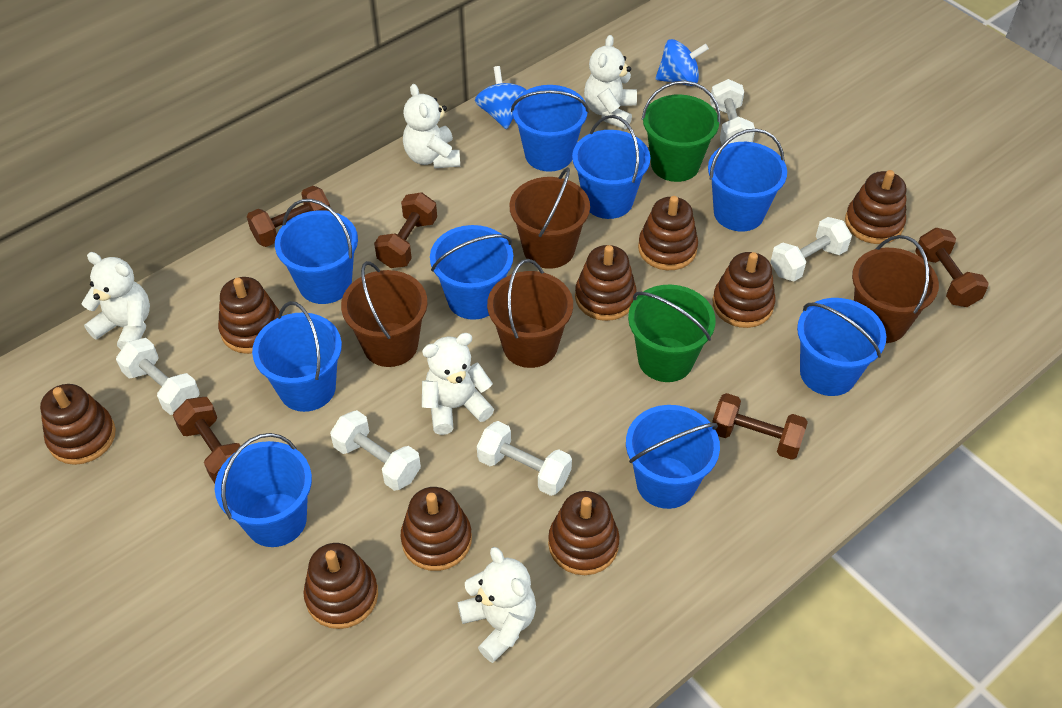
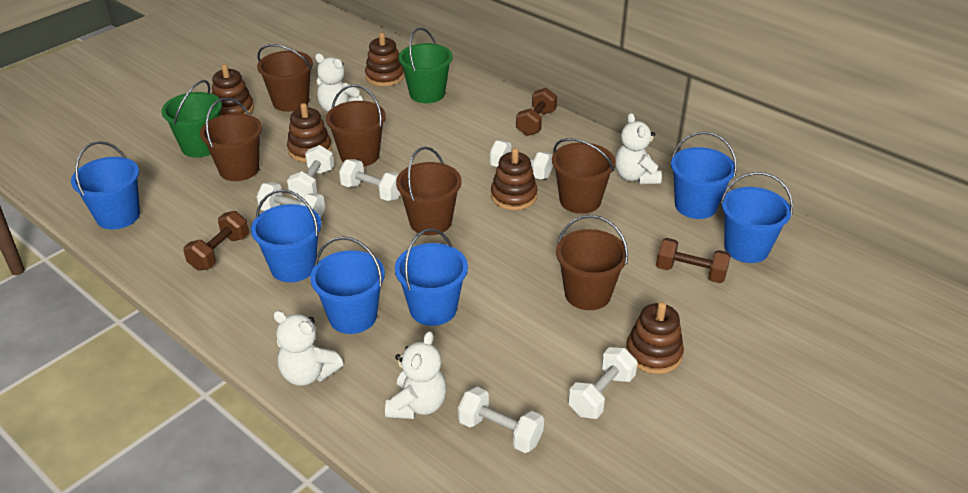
blue bucket: 9 -> 6
blue spinning top: 2 -> 0
brown bucket: 4 -> 6
brown dumbbell: 5 -> 3
brown stacking toy: 9 -> 5
white dumbbell: 5 -> 6
white teddy bear: 5 -> 4

